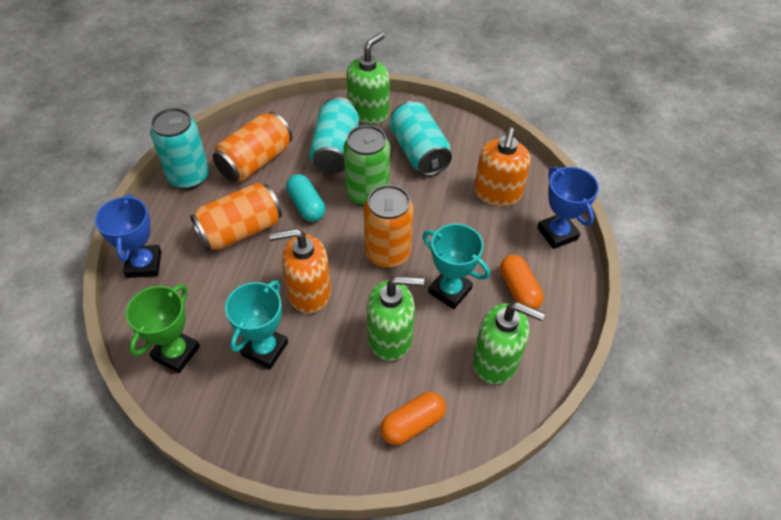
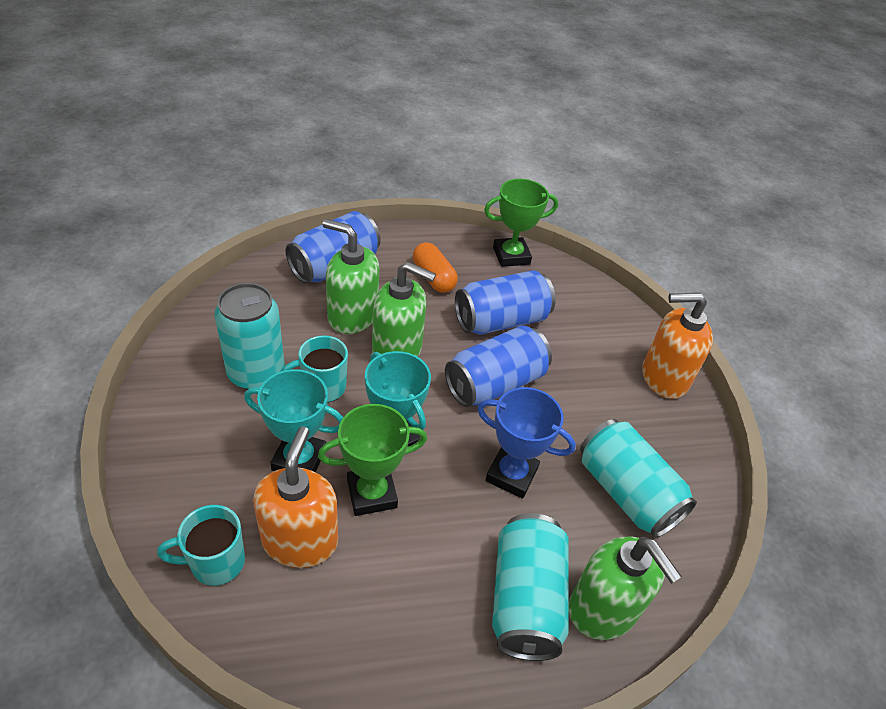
blue can: 0 -> 3
blue trophy: 2 -> 1
green can: 1 -> 0
green trophy: 1 -> 2
orange can: 3 -> 0
orange capsule: 2 -> 1
turquoise capsule: 1 -> 0
turquoise mug: 0 -> 2

